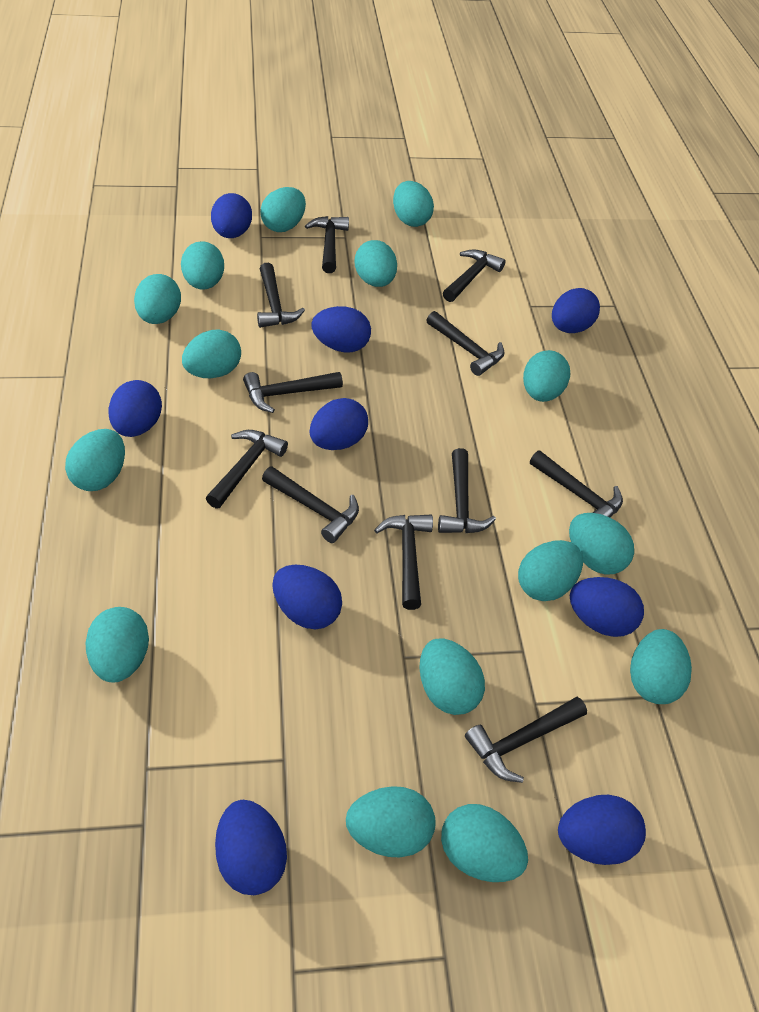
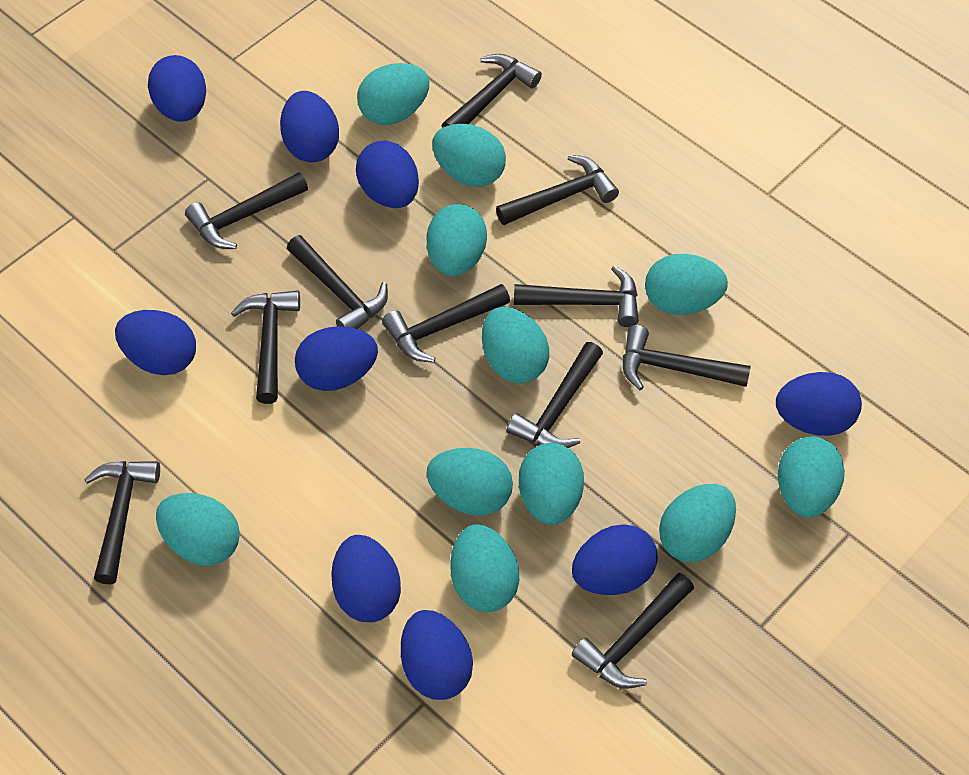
turquoise egg: 15 -> 11

